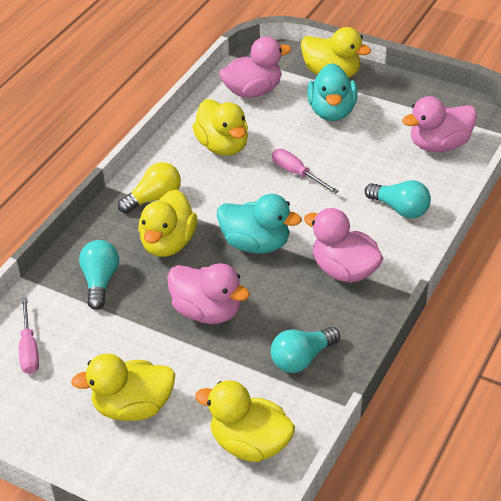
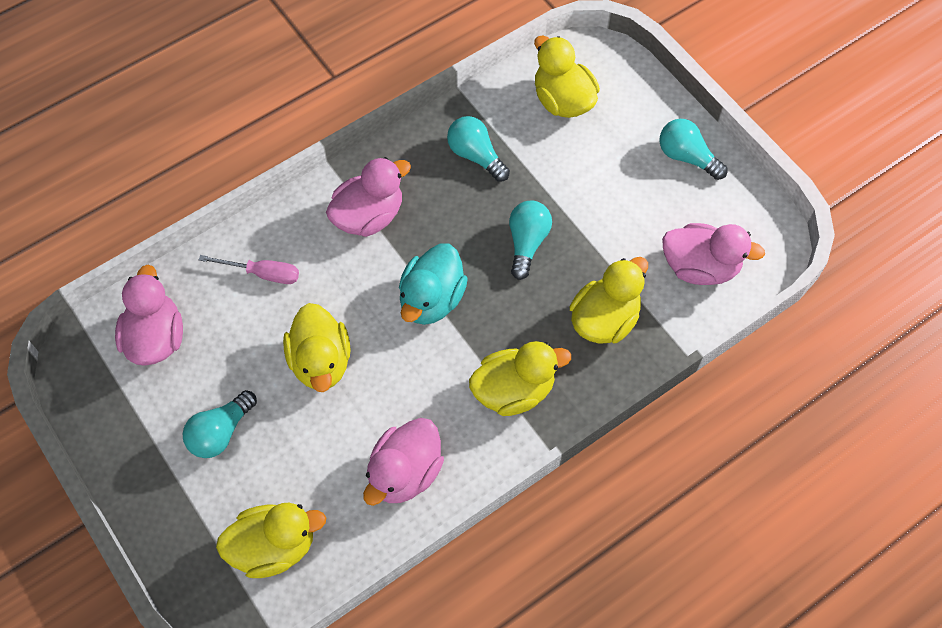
pink screwdriver: 2 -> 1
turquoise duck: 2 -> 1
turquoise light bulb: 3 -> 4
yellow light bulb: 1 -> 0

